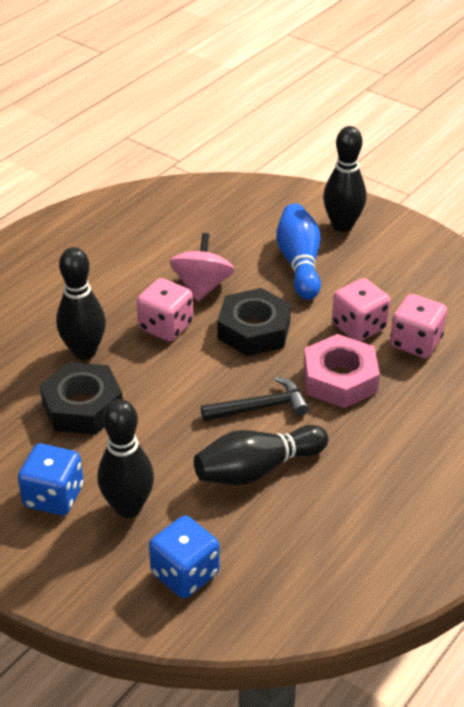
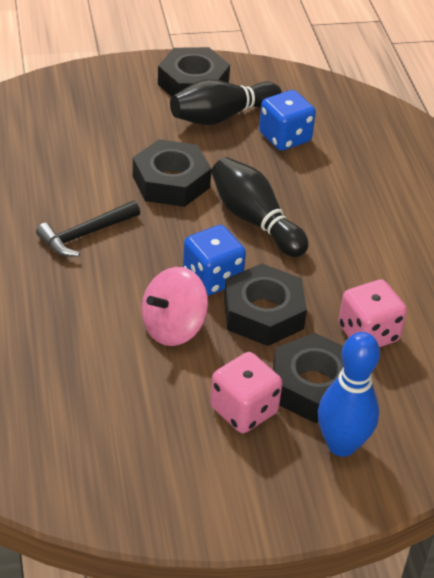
black bowling pin: 4 -> 2
black nut: 2 -> 4
pink dice: 3 -> 2
pink nut: 1 -> 0

